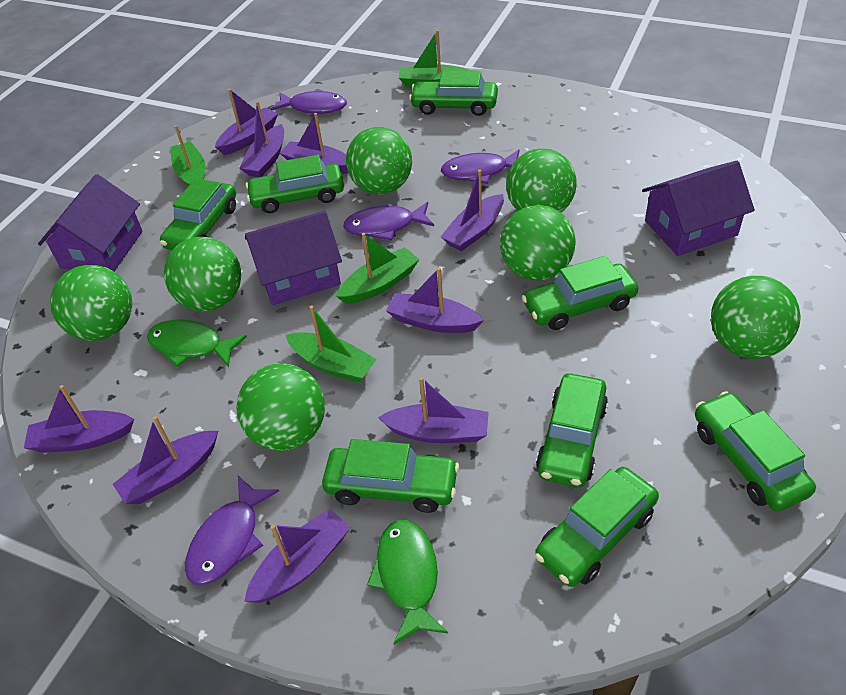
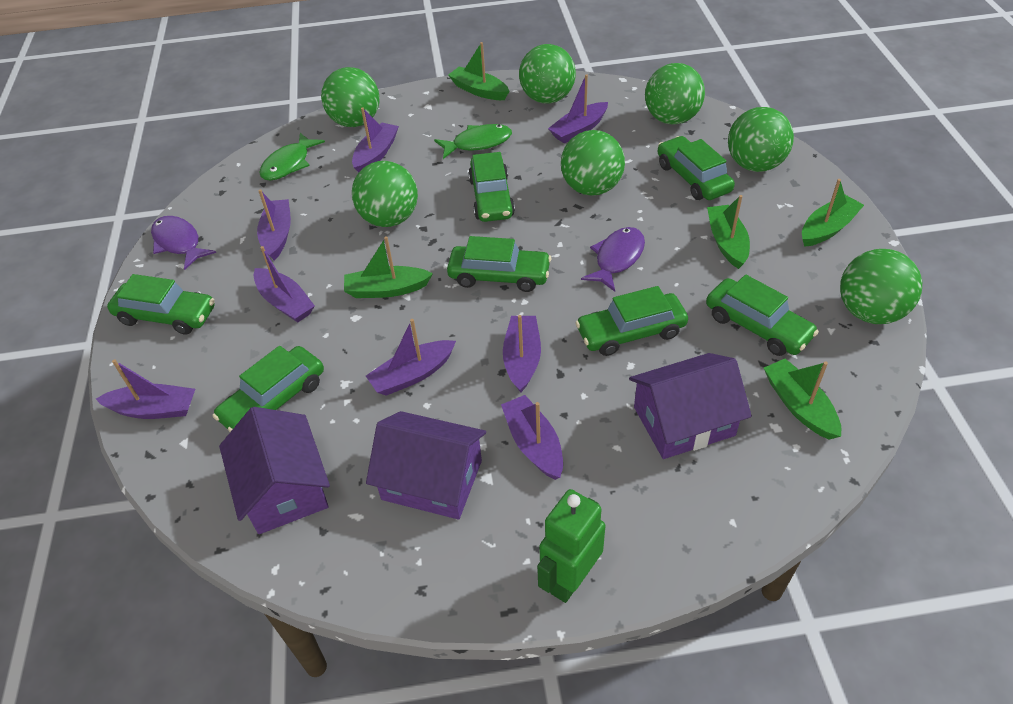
green boat: 4 -> 5
green car: 8 -> 7
green robot: 0 -> 1
purple boat: 9 -> 8
purple fish: 4 -> 2

